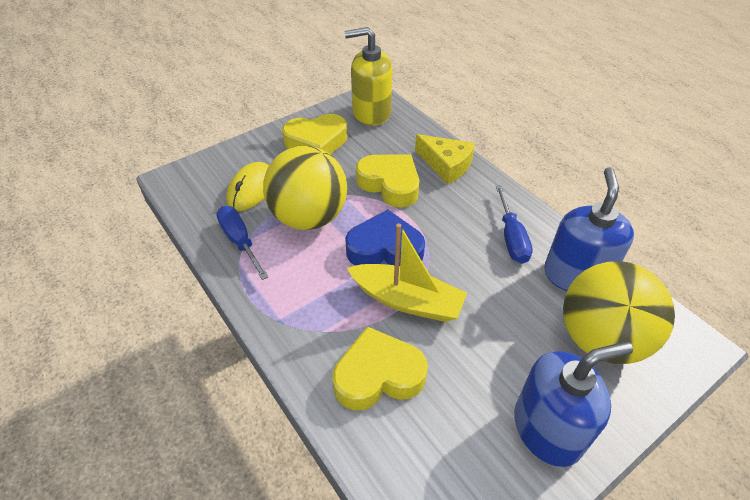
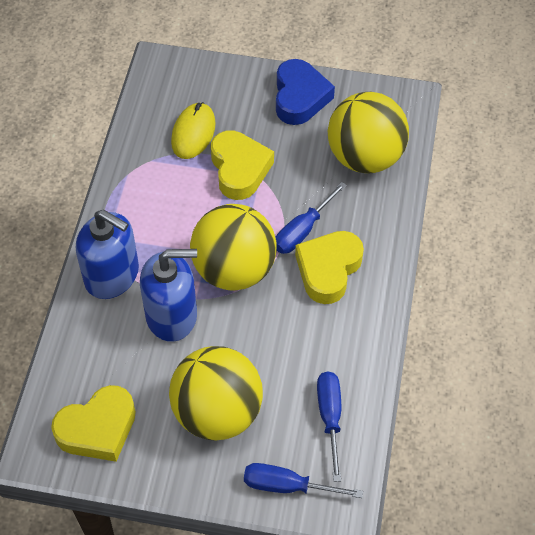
blue screwdriver: 2 -> 3
yellow ball: 2 -> 3
yellow boat: 1 -> 0
yellow cheese: 1 -> 0
yellow soap dispenser: 1 -> 0

